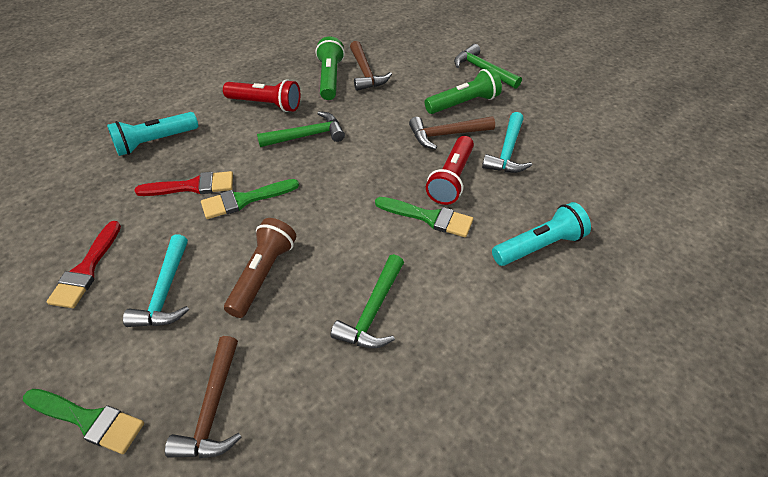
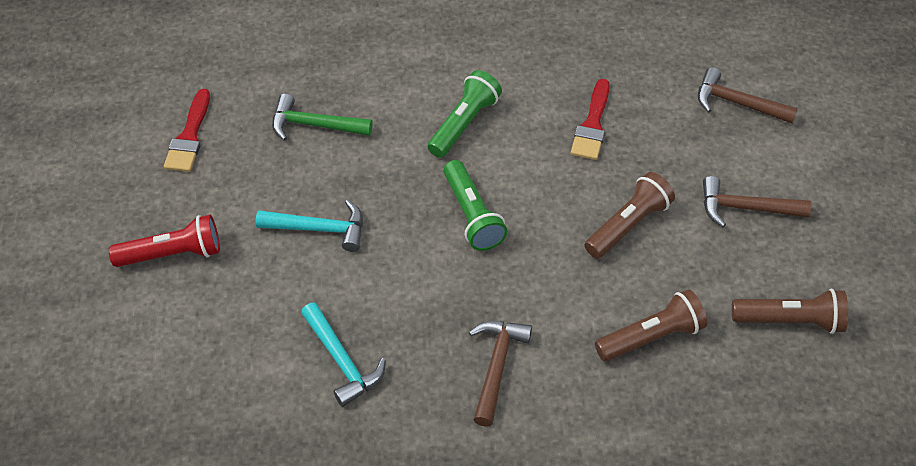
brown flashlight: 1 -> 3
green brush: 3 -> 0
green hammer: 3 -> 1
red flashlight: 2 -> 1
turquoise flashlight: 2 -> 0

